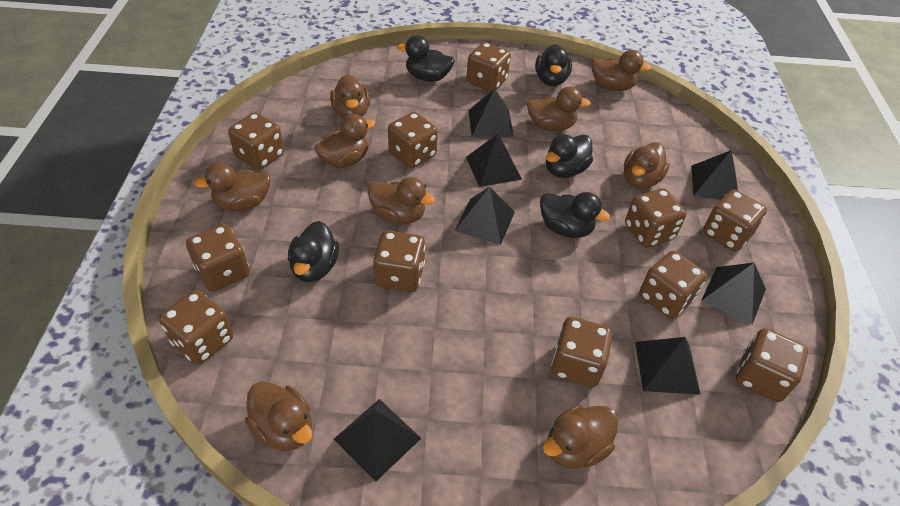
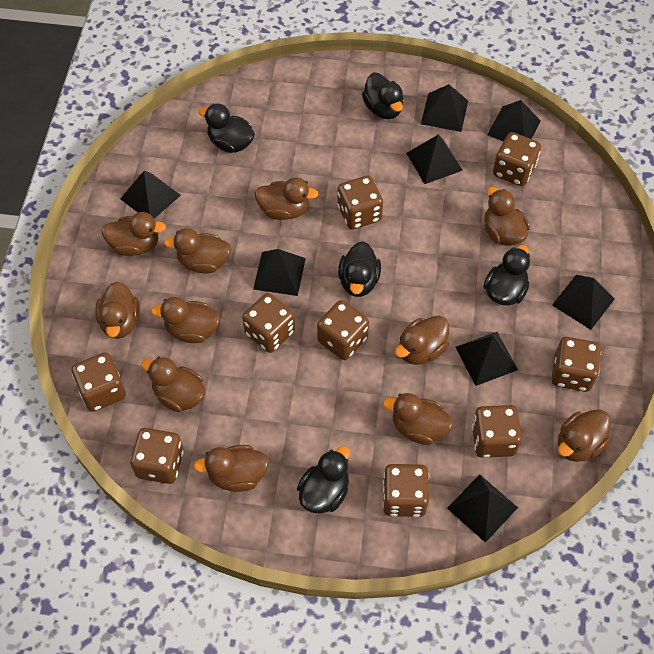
black pyramid: 7 -> 8
brown dice: 11 -> 9
brown duck: 9 -> 11

